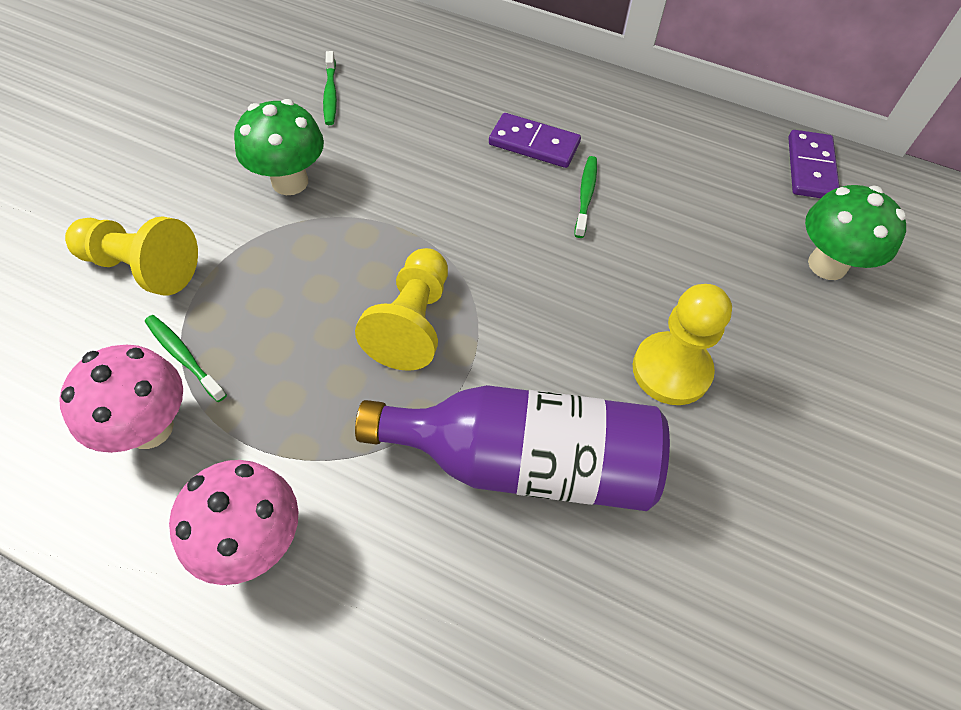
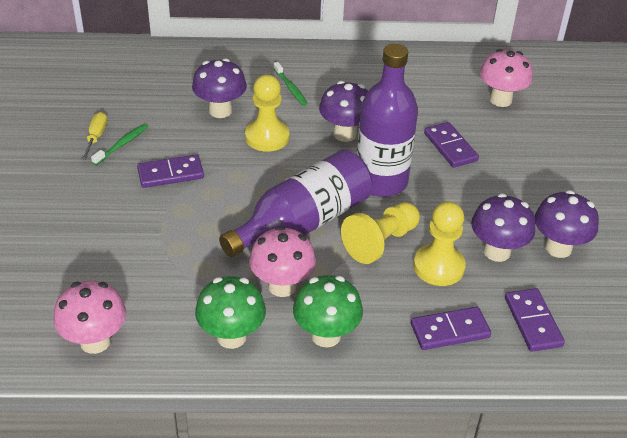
green toothbrush: 3 -> 2
pink mushroom: 2 -> 3
purple bottle: 1 -> 2
purple domino: 2 -> 4
purple mushroom: 0 -> 4
yellow screwdriver: 0 -> 1

